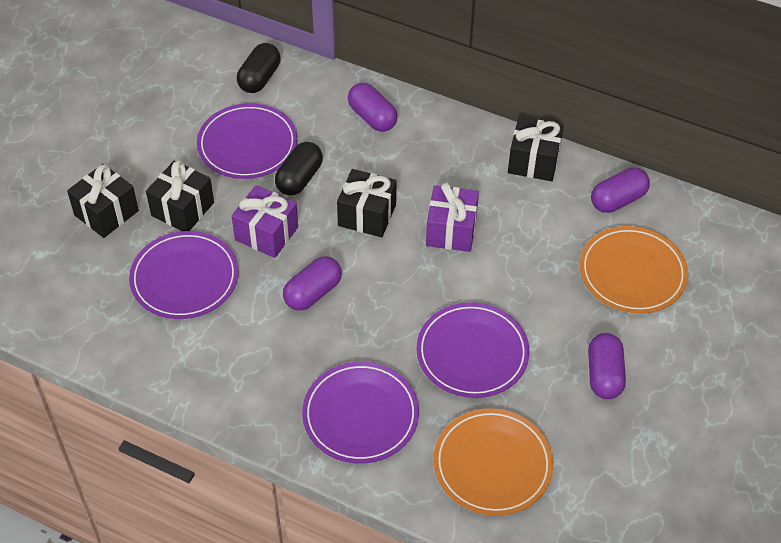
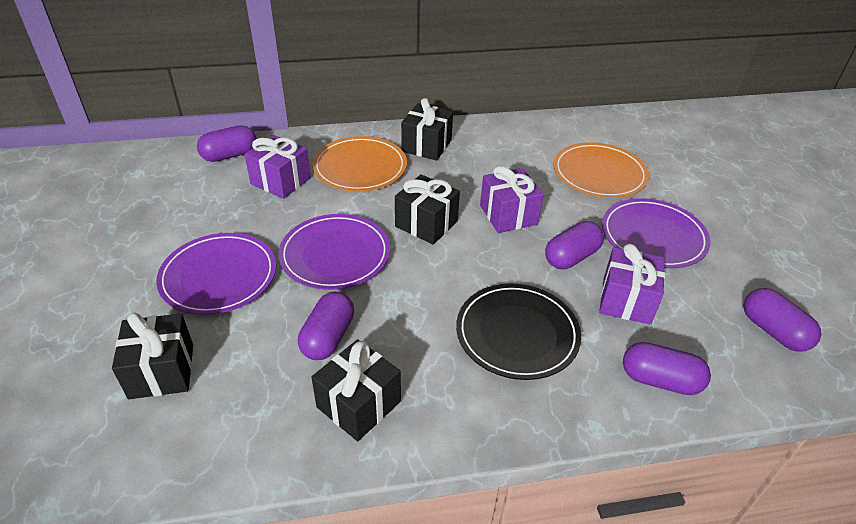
black capsule: 2 -> 0
black plate: 0 -> 1
purple capsule: 4 -> 5
purple gift: 2 -> 3
purple plate: 4 -> 3

